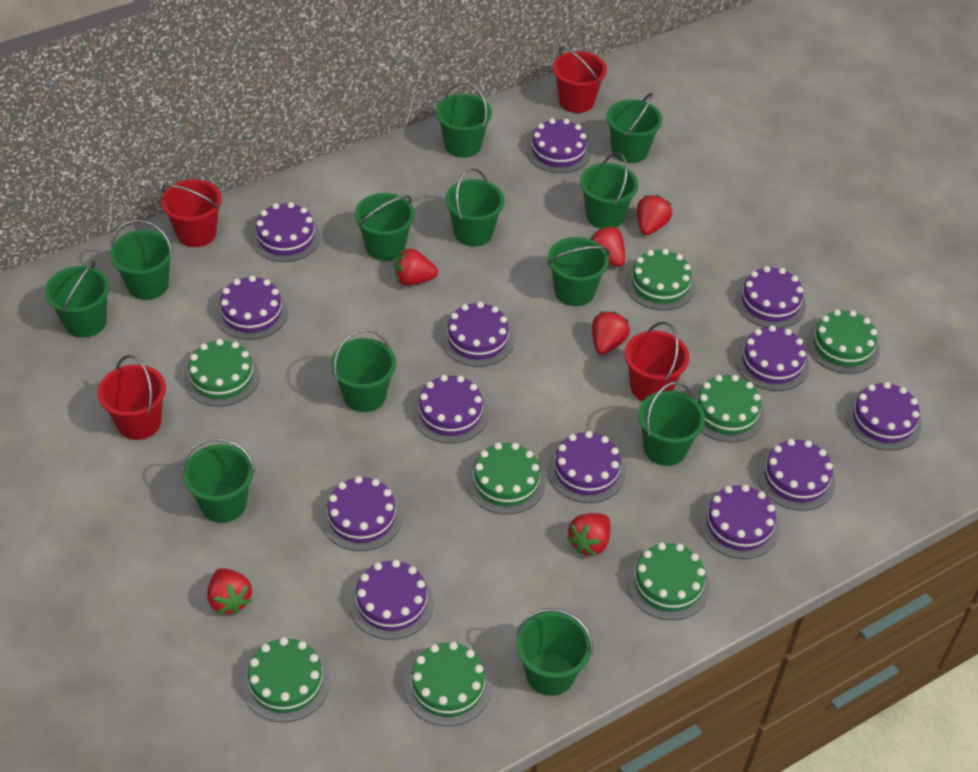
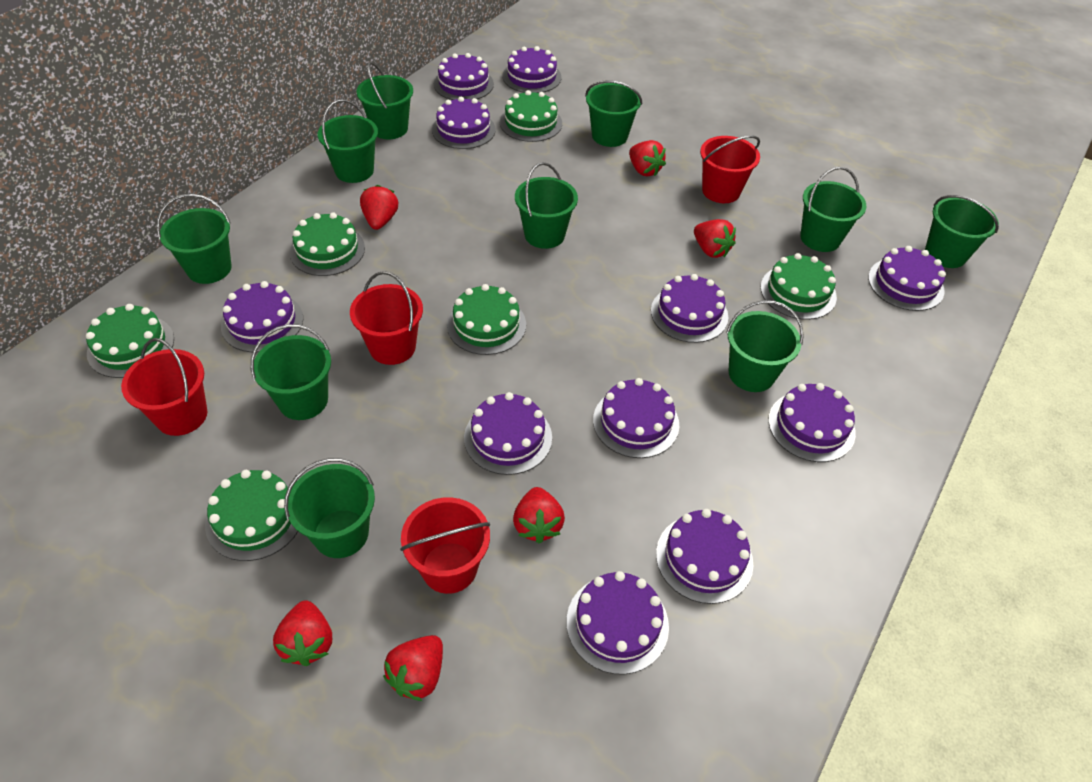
green bucket: 12 -> 10
green cake: 8 -> 6
purple cake: 13 -> 11

